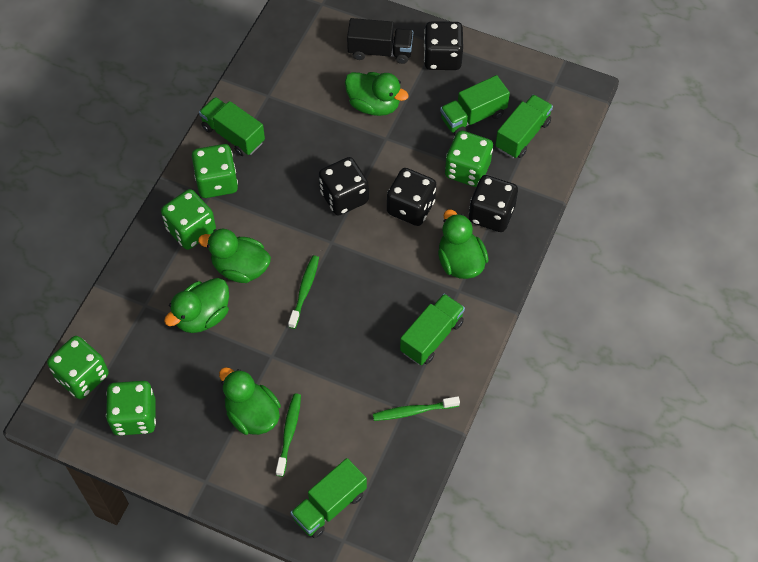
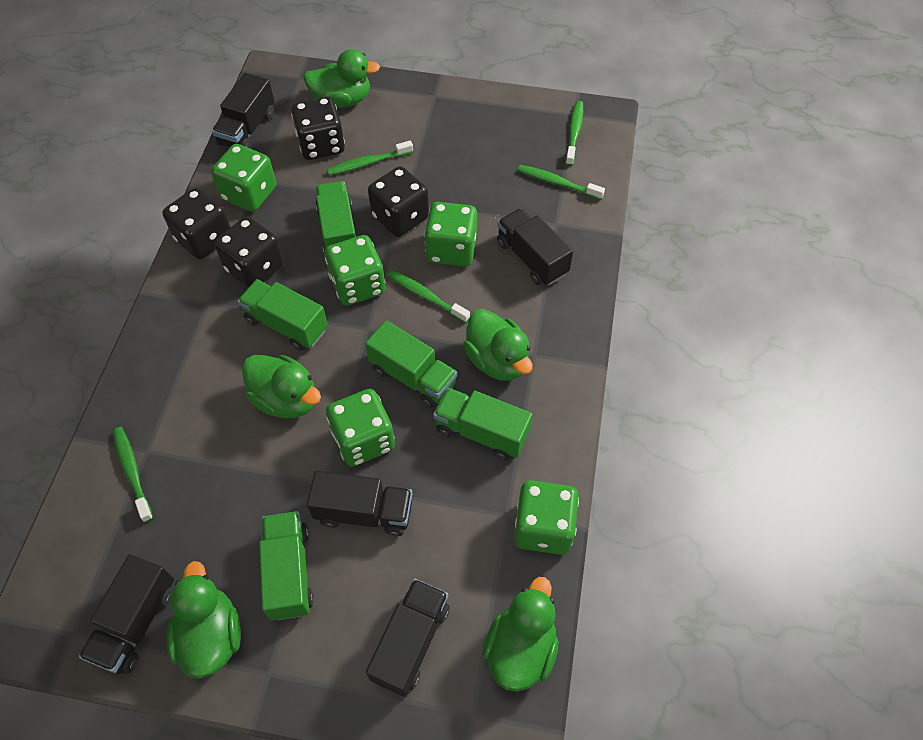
black truck: 1 -> 5
green toothbrush: 3 -> 5

